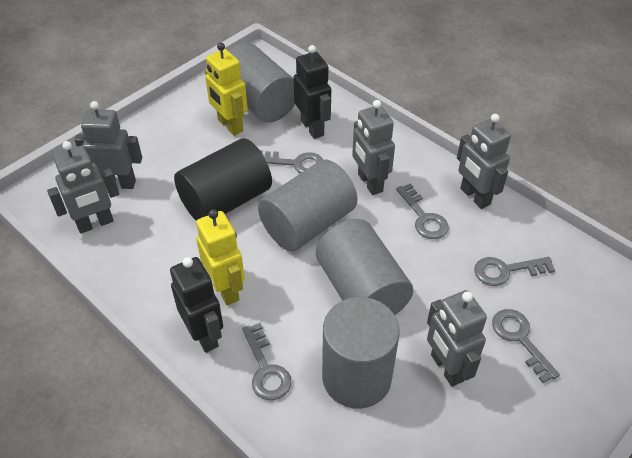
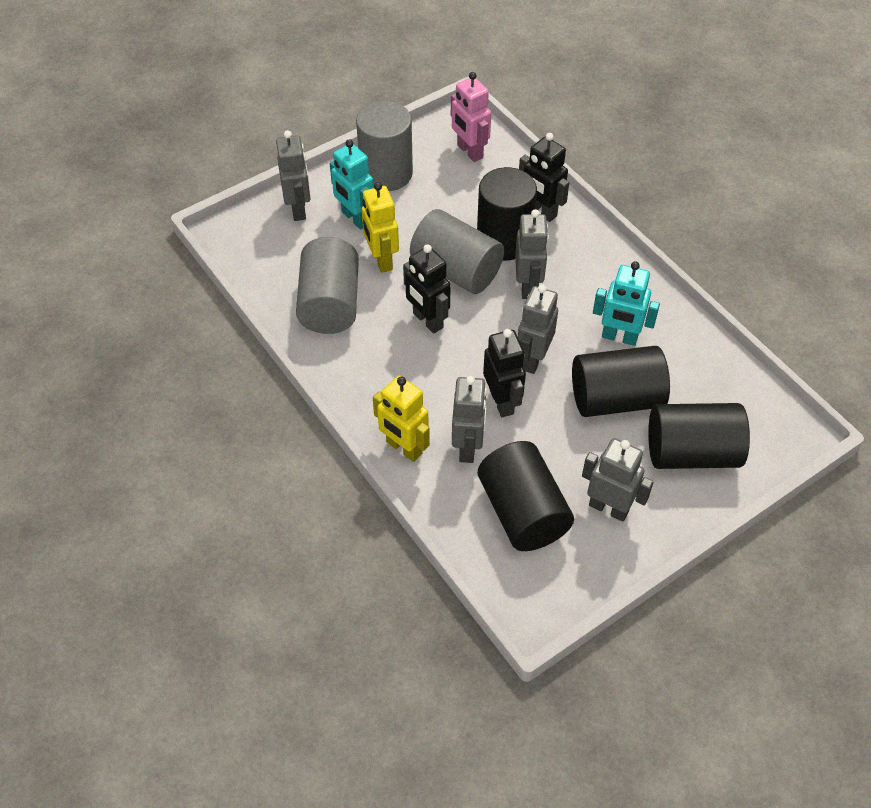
black cylinder: 1 -> 4
black robot: 2 -> 3
grey cylinder: 4 -> 3
grey key: 5 -> 0
pink robot: 0 -> 1
turquoise robot: 0 -> 2

